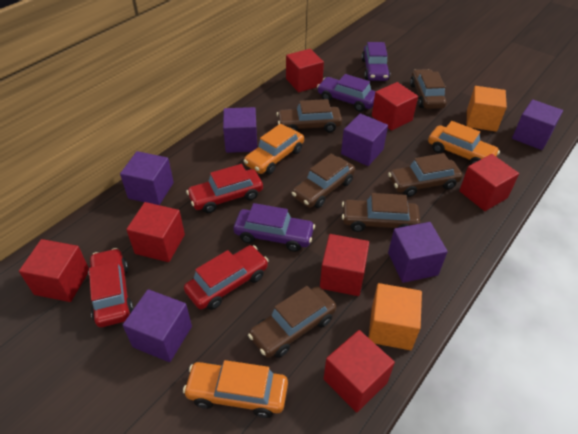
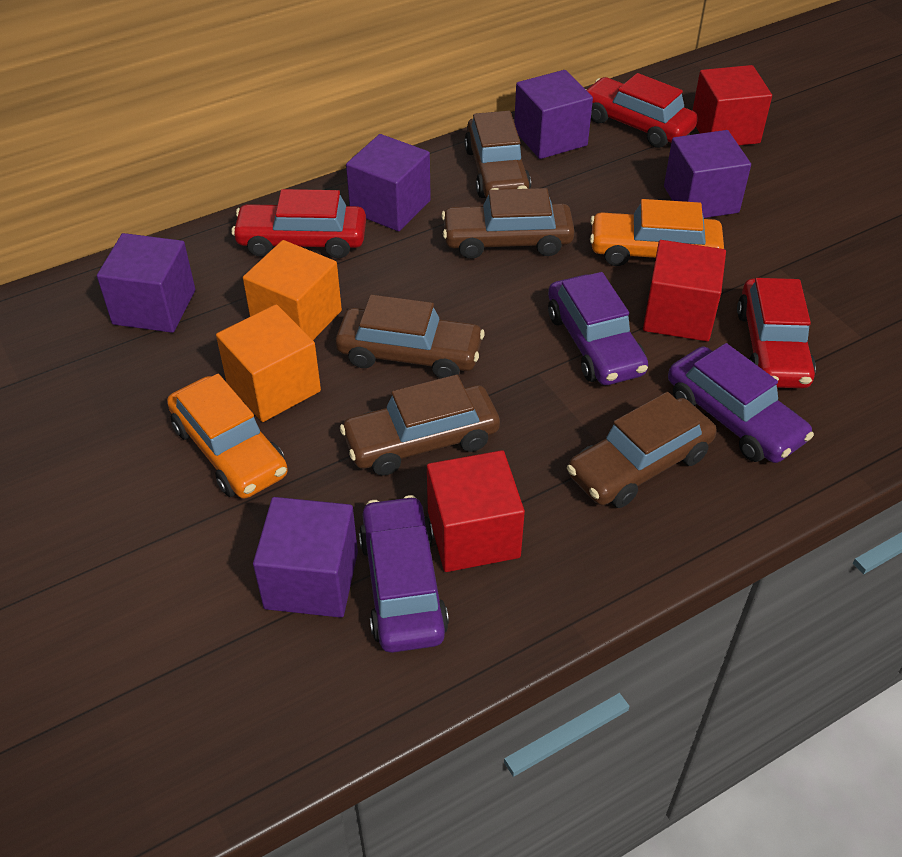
brown car: 6 -> 5
orange car: 3 -> 2
purple cube: 6 -> 5
red cube: 7 -> 3

